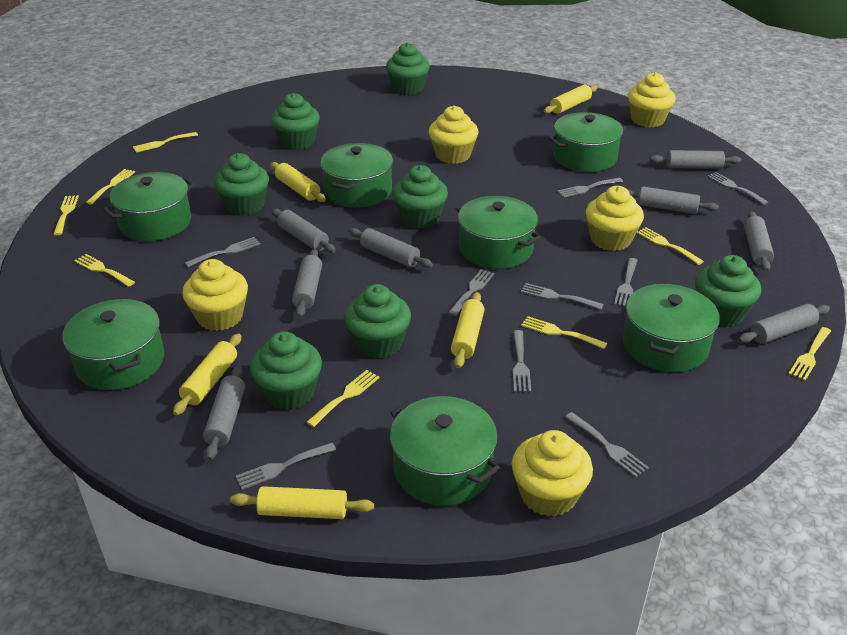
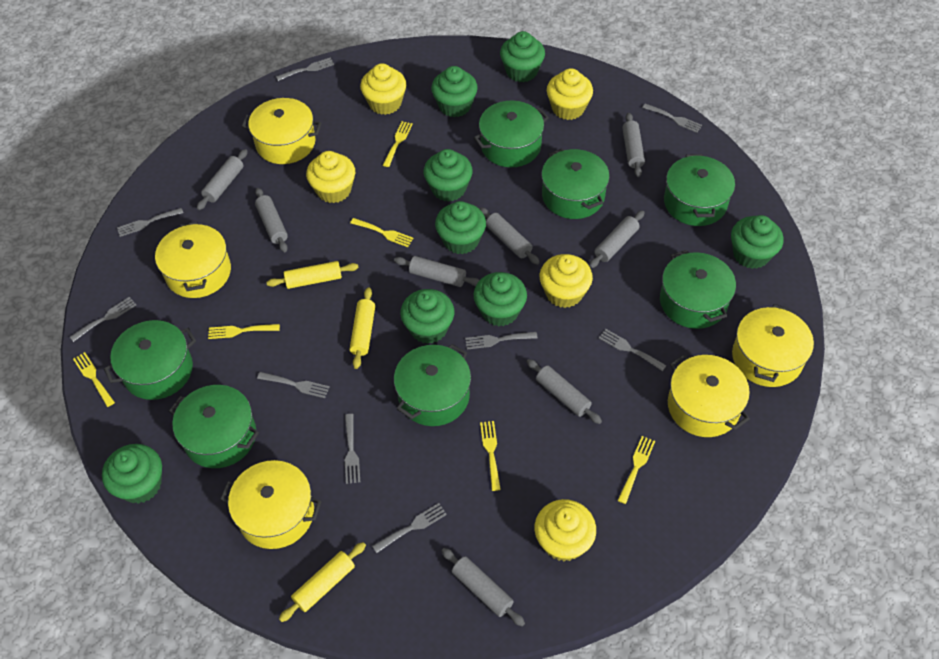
green cupcake: 7 -> 8
yellow fork: 8 -> 6
yellow pot: 0 -> 5
yellow rolling pin: 5 -> 3

